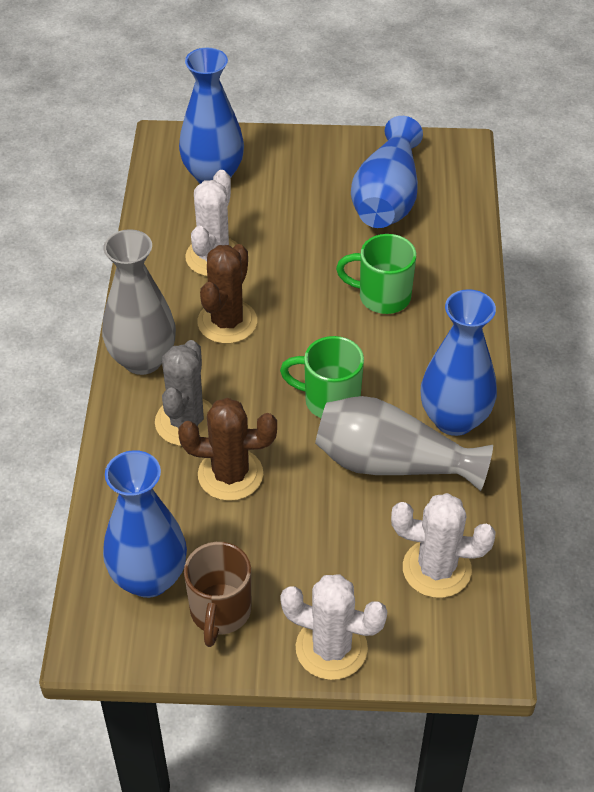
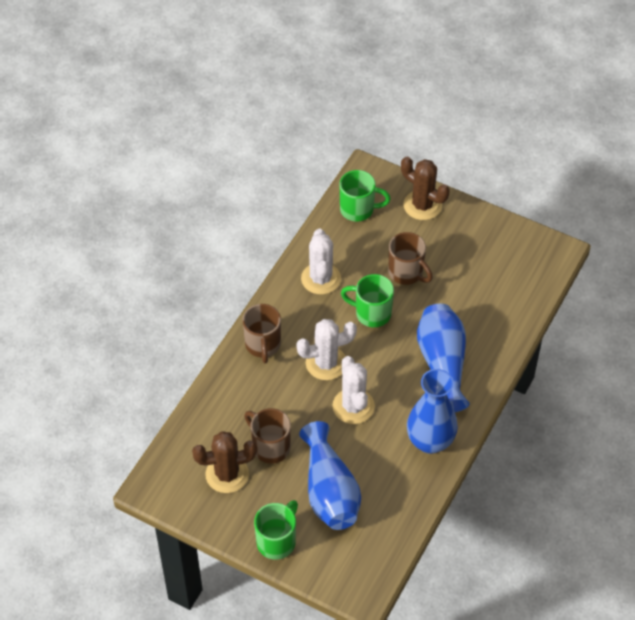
blue vase: 4 -> 3
brown mug: 1 -> 3
green mug: 2 -> 3
grey cactus: 1 -> 0
grey vase: 2 -> 0

